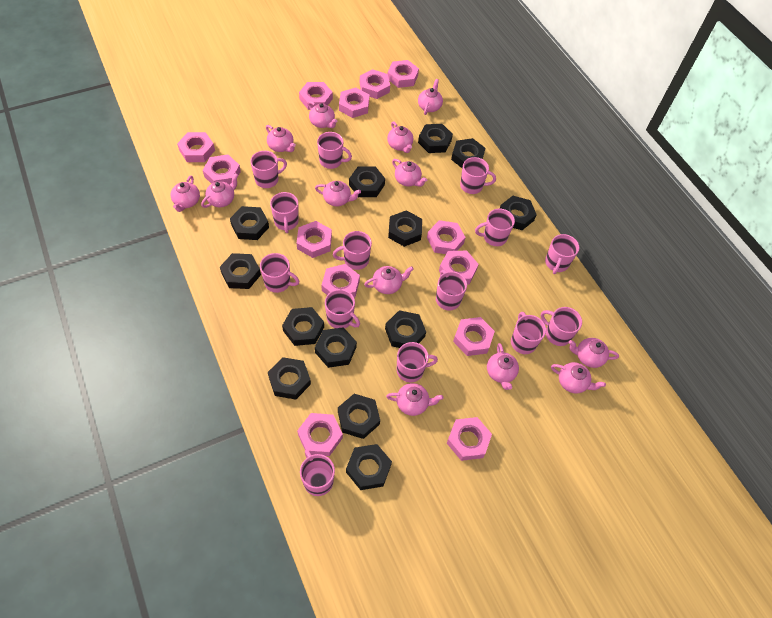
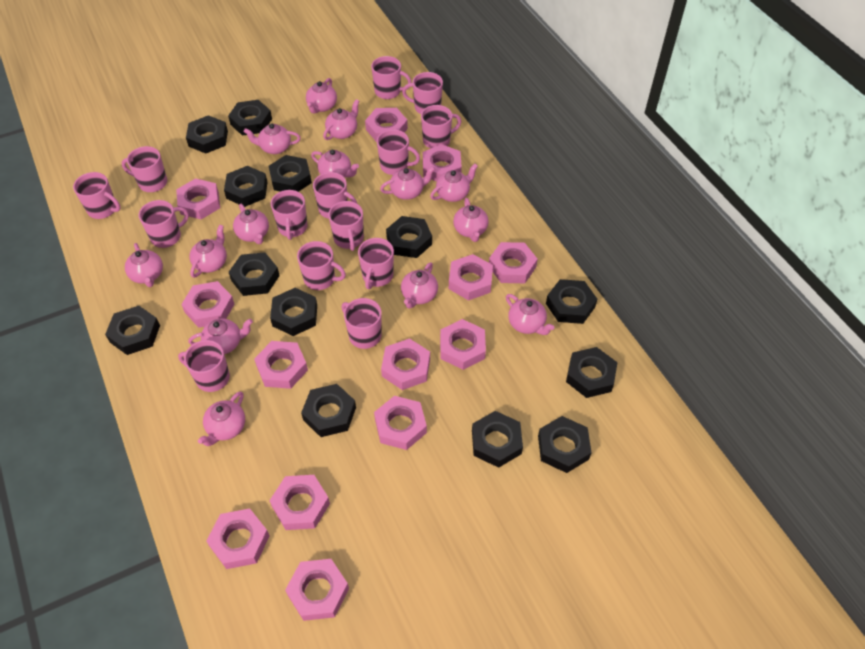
pink teapot: 13 -> 14

